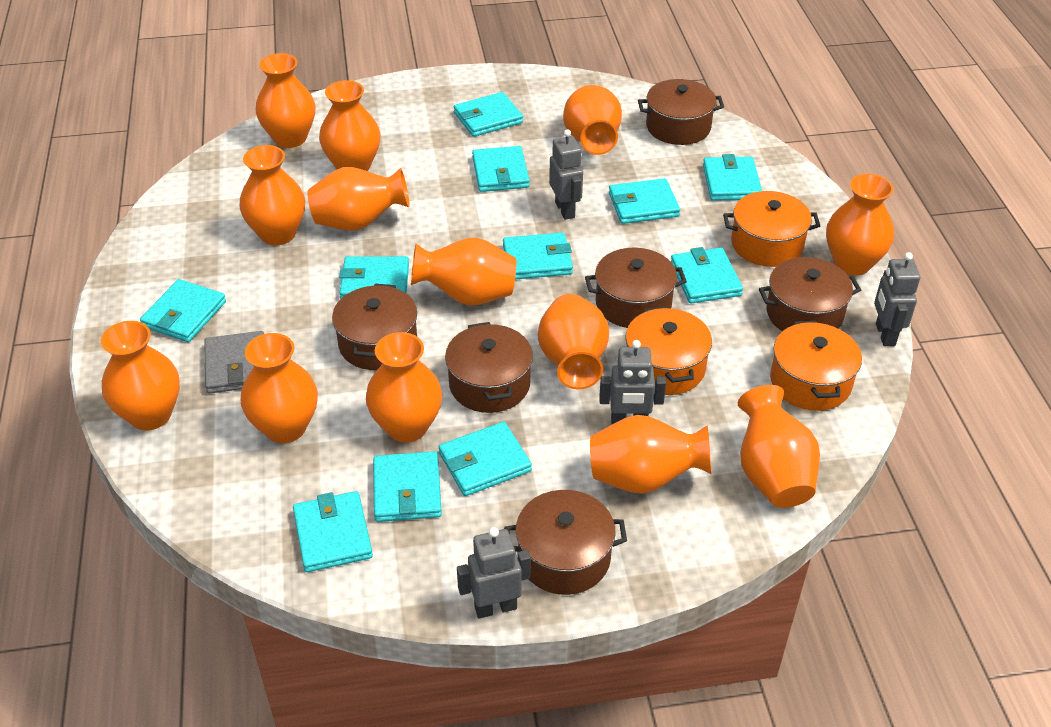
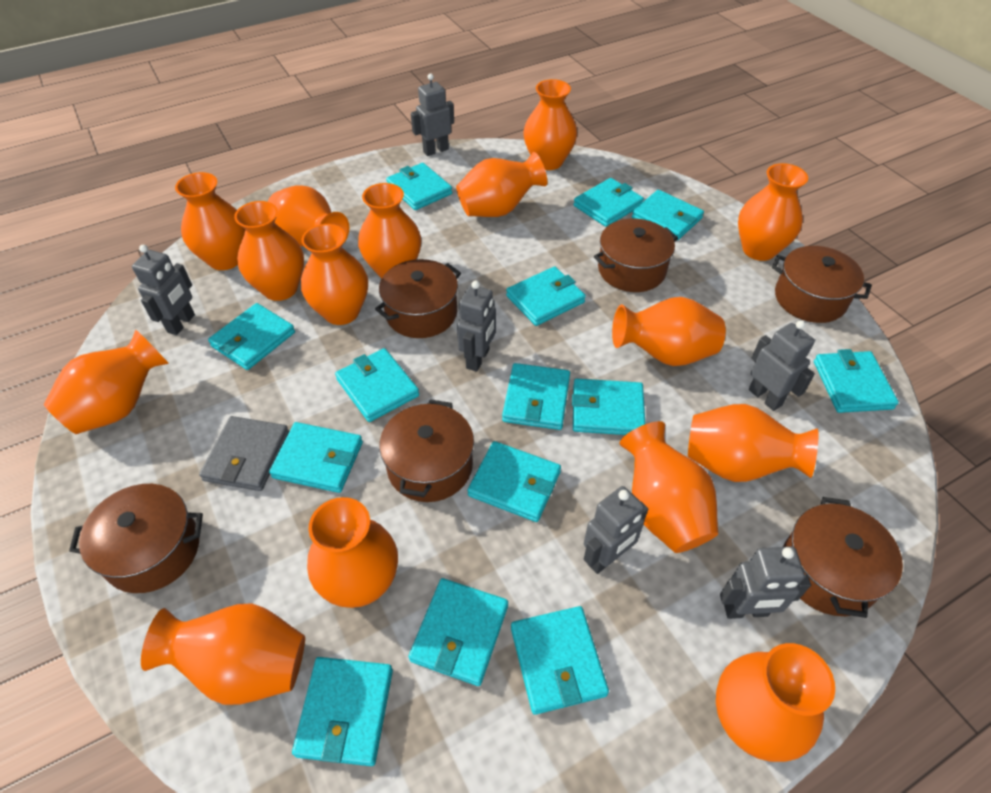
grey robot: 4 -> 6
orange pot: 3 -> 0
orange vase: 13 -> 15
turquoise wallet: 11 -> 14

